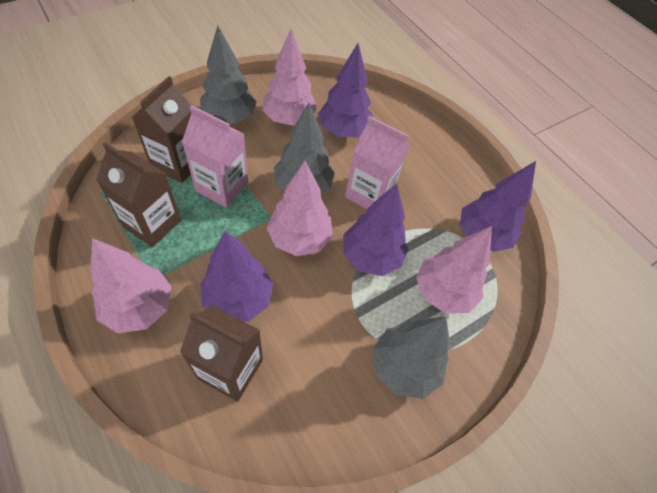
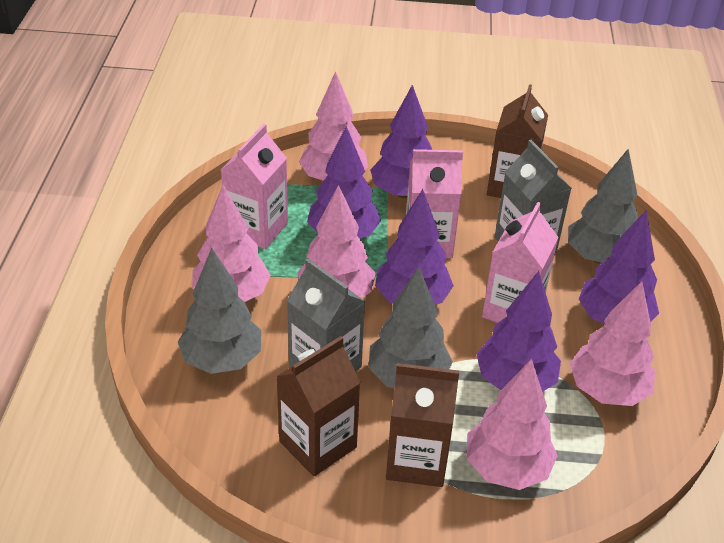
grey carton: 0 -> 2
pink carton: 2 -> 3
pink tree: 4 -> 5
purple tree: 4 -> 5

